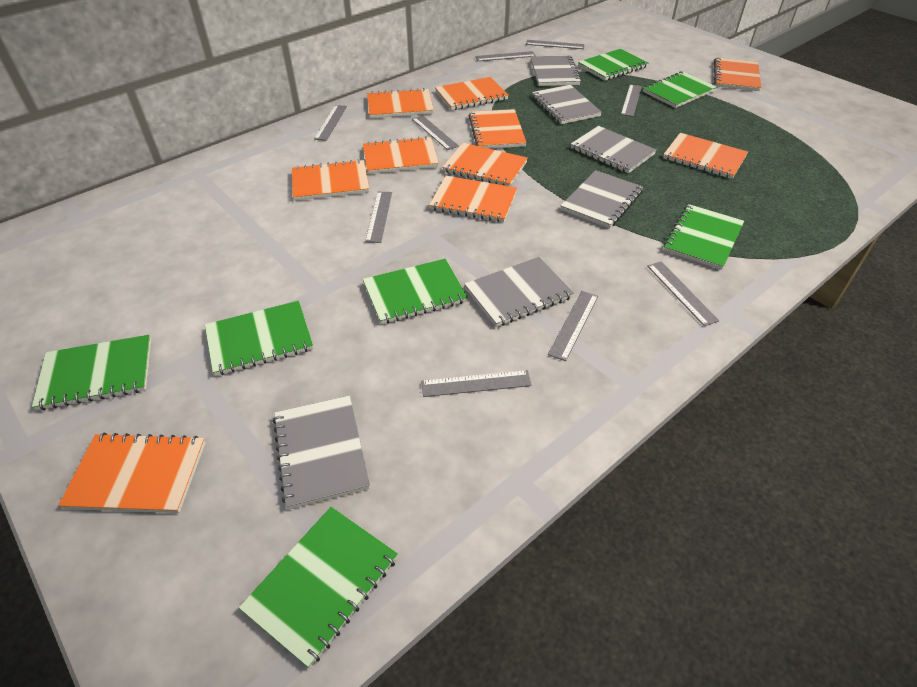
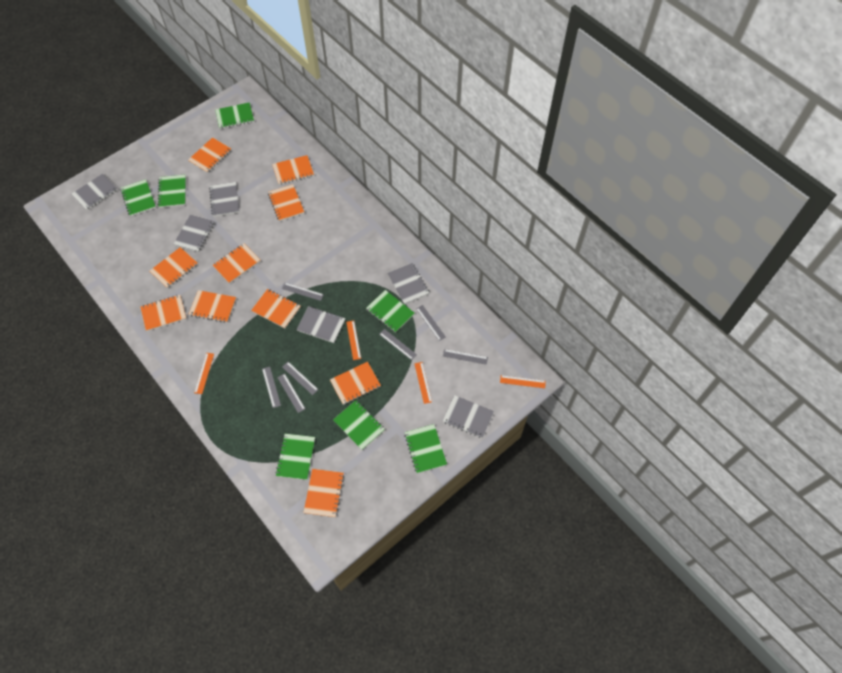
grey ruler: 9 -> 7
orange ruler: 0 -> 4

